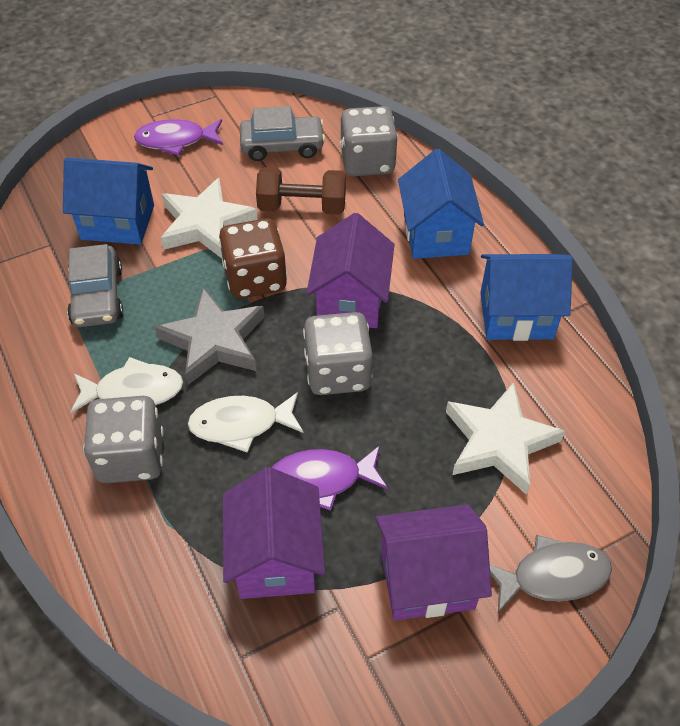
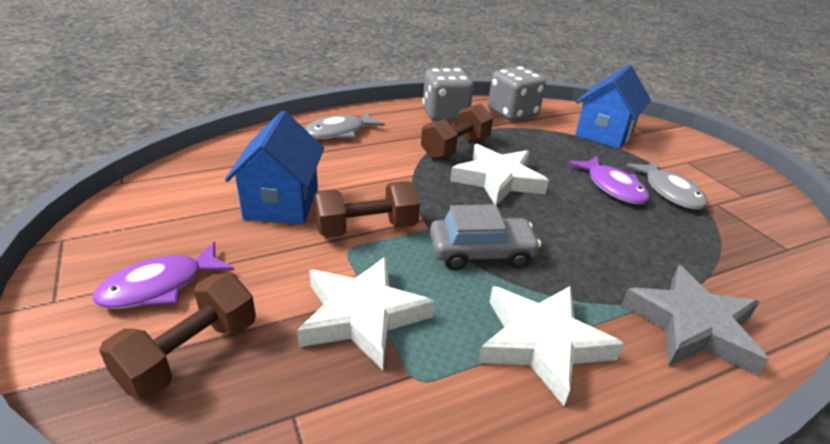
blue house: 3 -> 2
brown dice: 1 -> 0
brown dumbbell: 1 -> 3
grey car: 2 -> 1
grey dice: 3 -> 2
grey fish: 1 -> 2
purple house: 3 -> 0
white fish: 2 -> 0
white star: 2 -> 3

